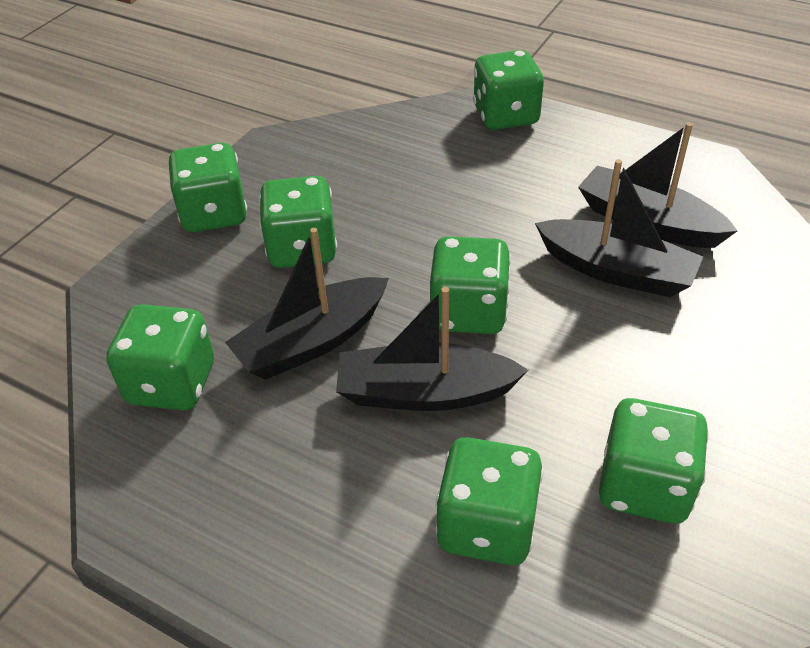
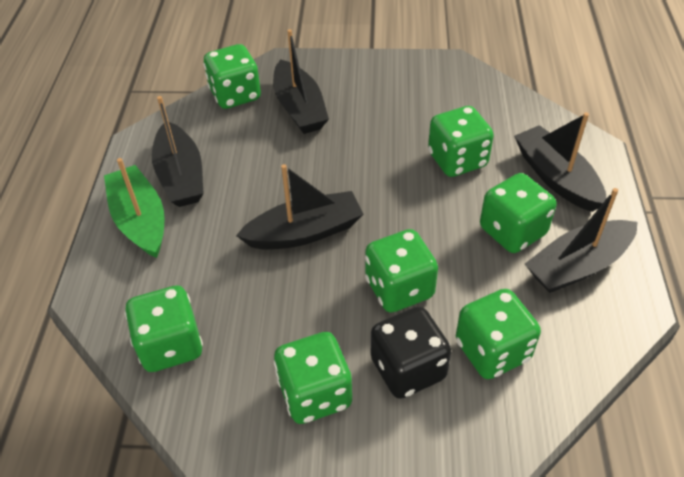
black boat: 4 -> 5
black dice: 0 -> 1
green boat: 0 -> 1

